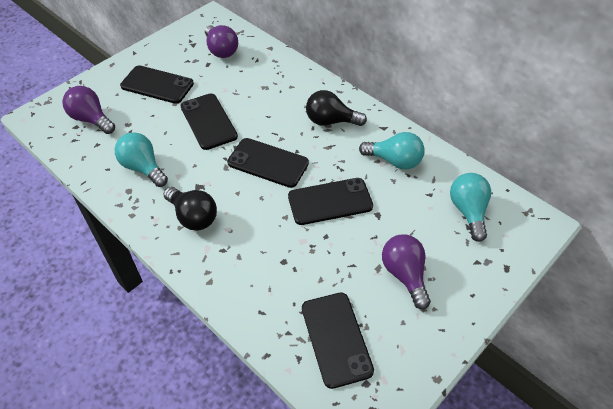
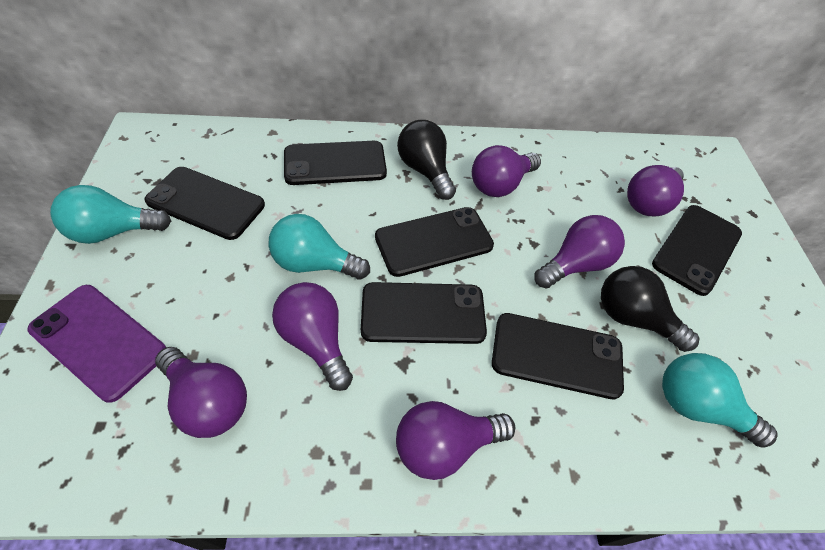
black phone: 5 -> 6
purple light bulb: 3 -> 6
purple phone: 0 -> 1

